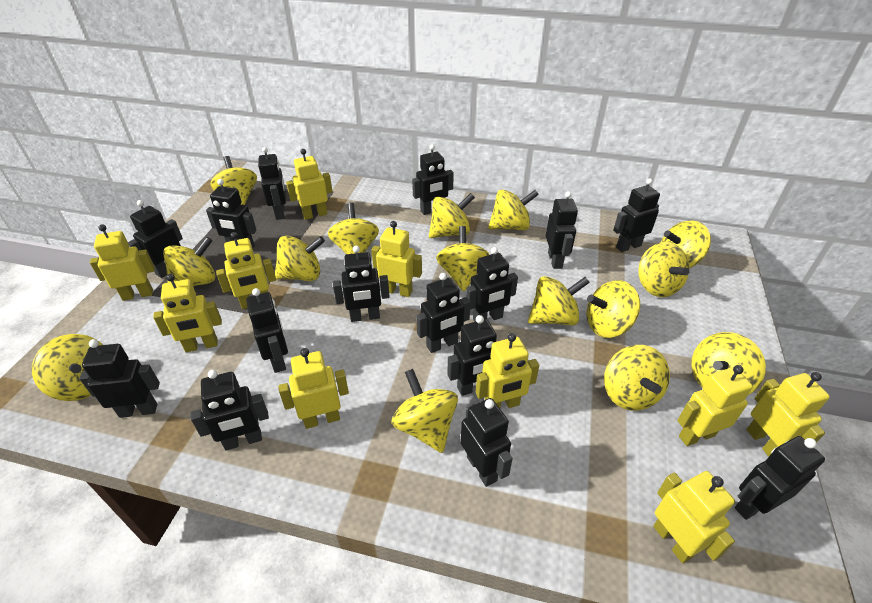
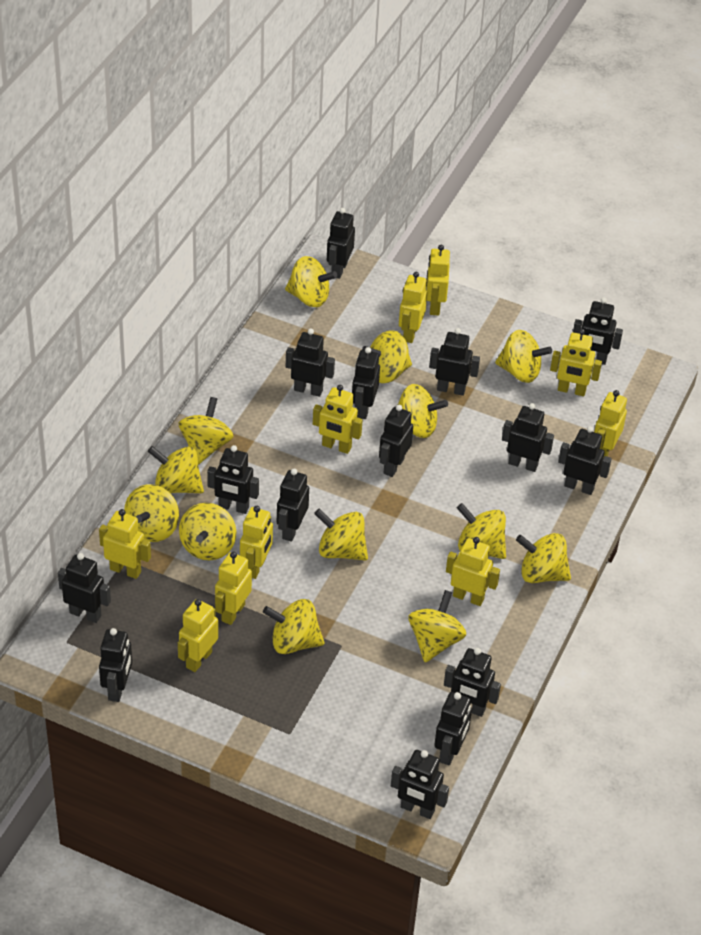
yellow spinning top: 15 -> 13

